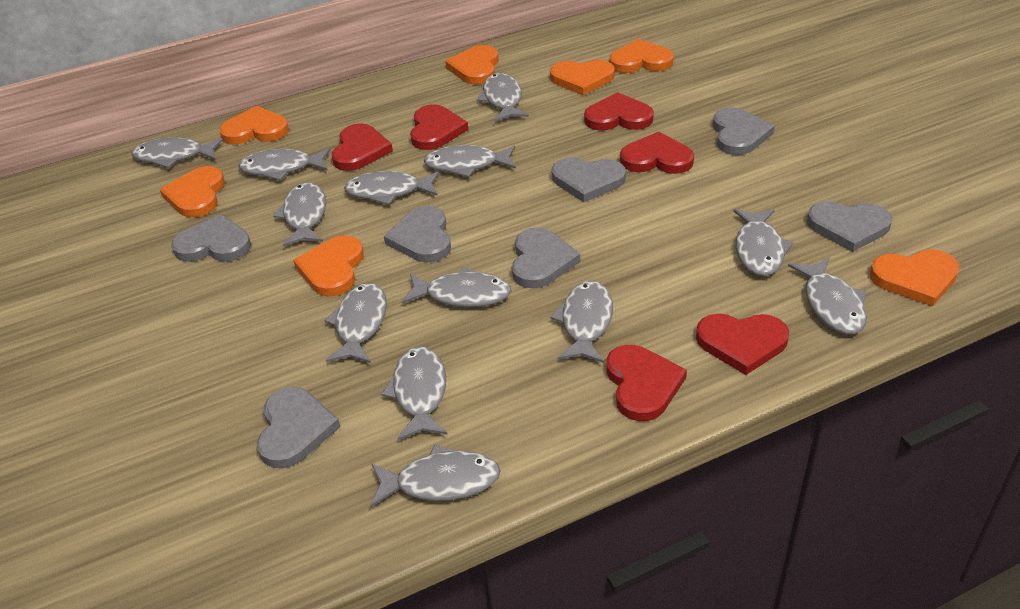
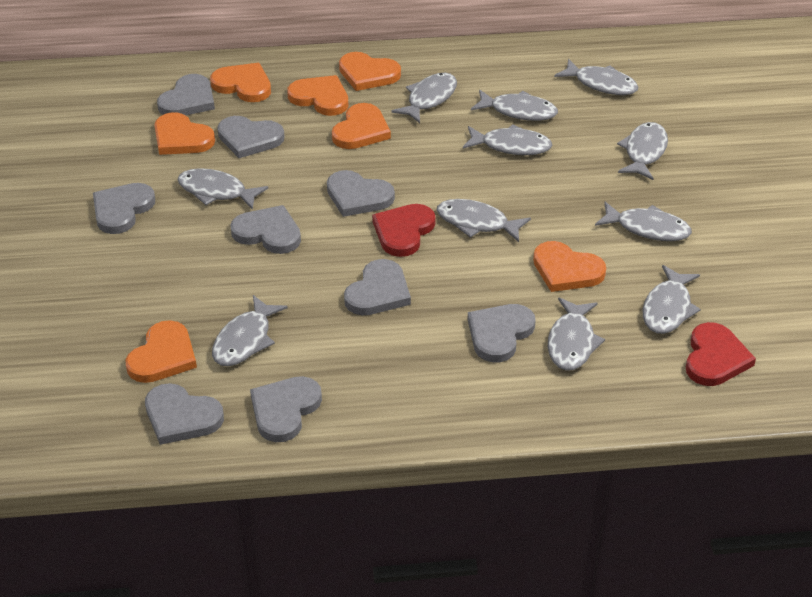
grey fish: 13 -> 11
grey heart: 7 -> 9
red heart: 6 -> 2

